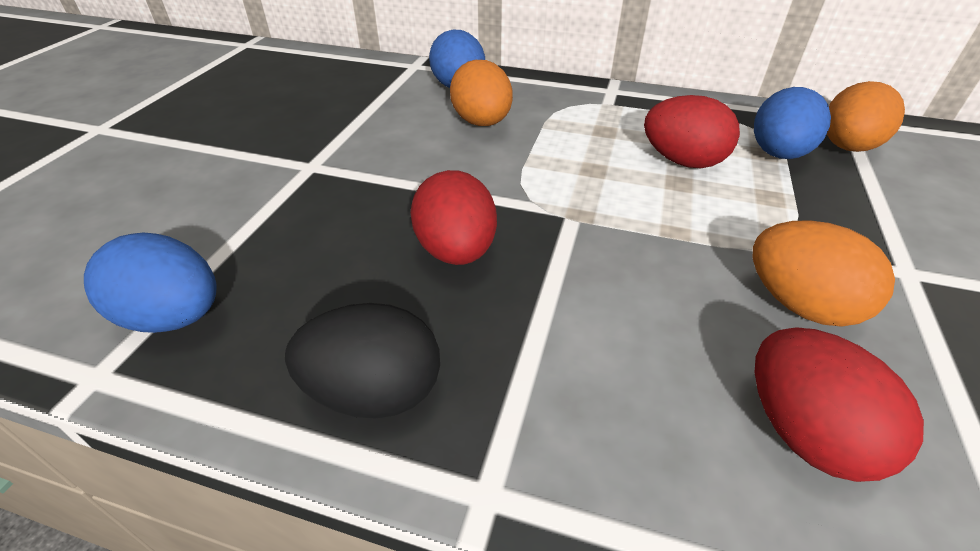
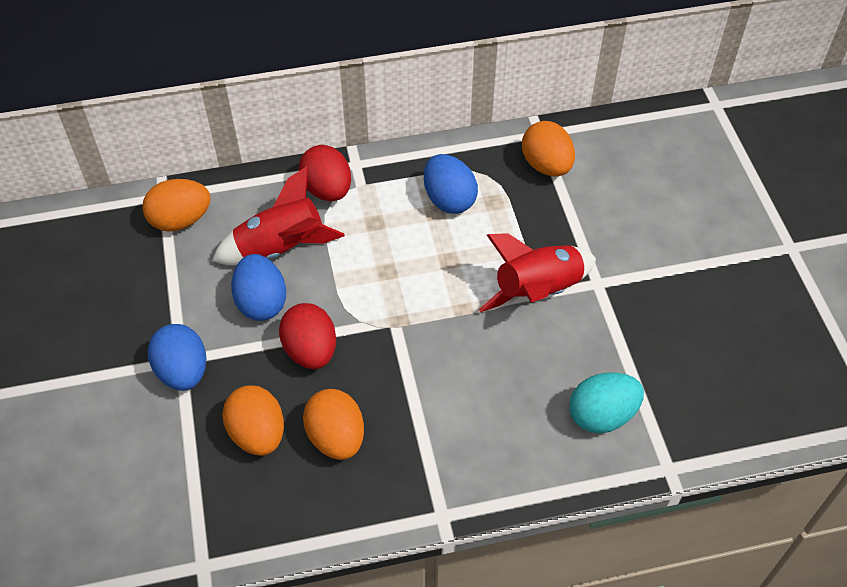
black egg: 1 -> 0
orange egg: 3 -> 4
red egg: 3 -> 2
red rocket: 0 -> 2
turquoise egg: 0 -> 1

